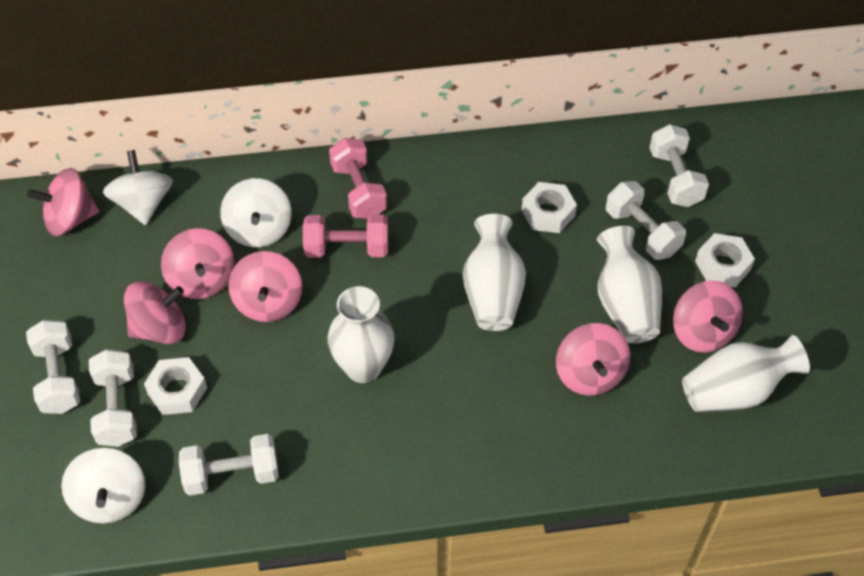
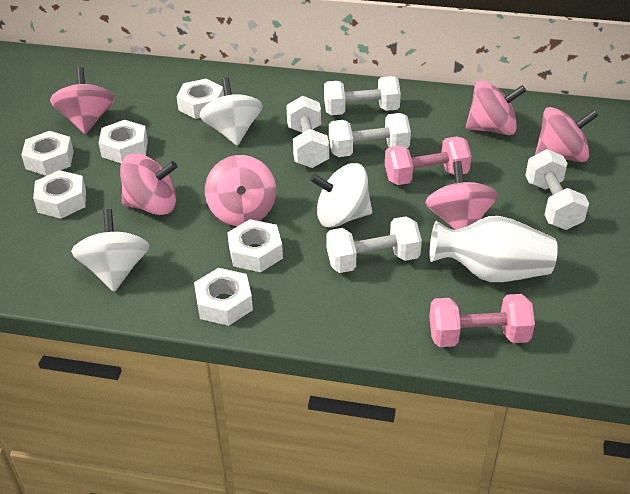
white nut: 3 -> 6
white vase: 4 -> 1

